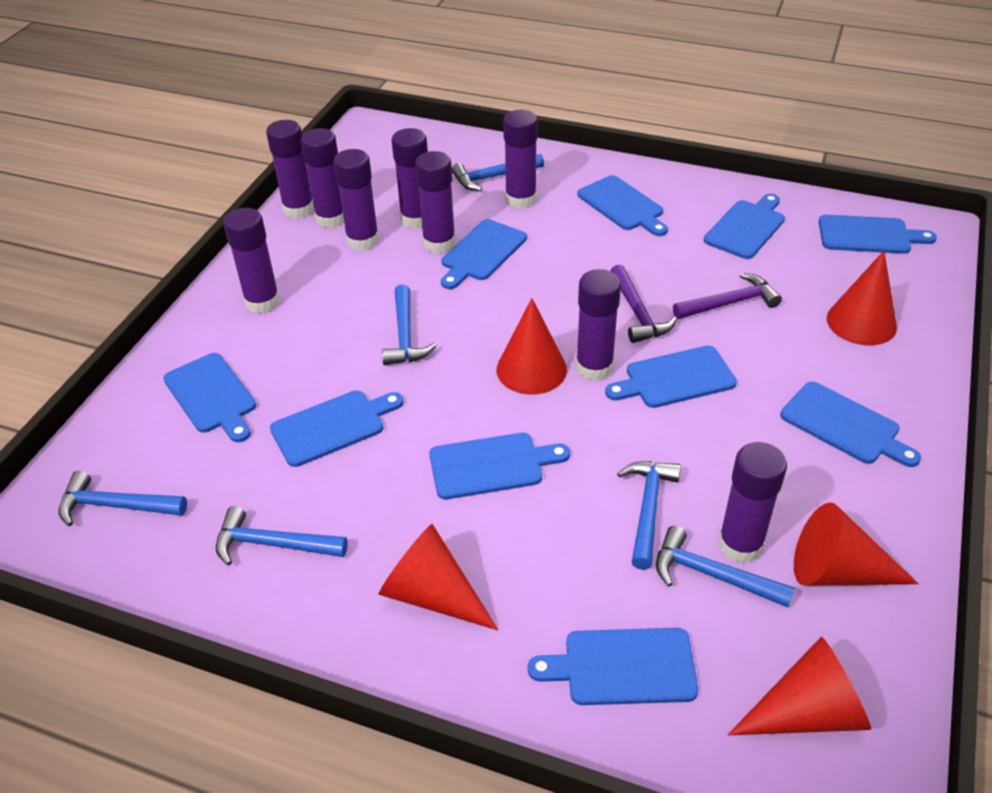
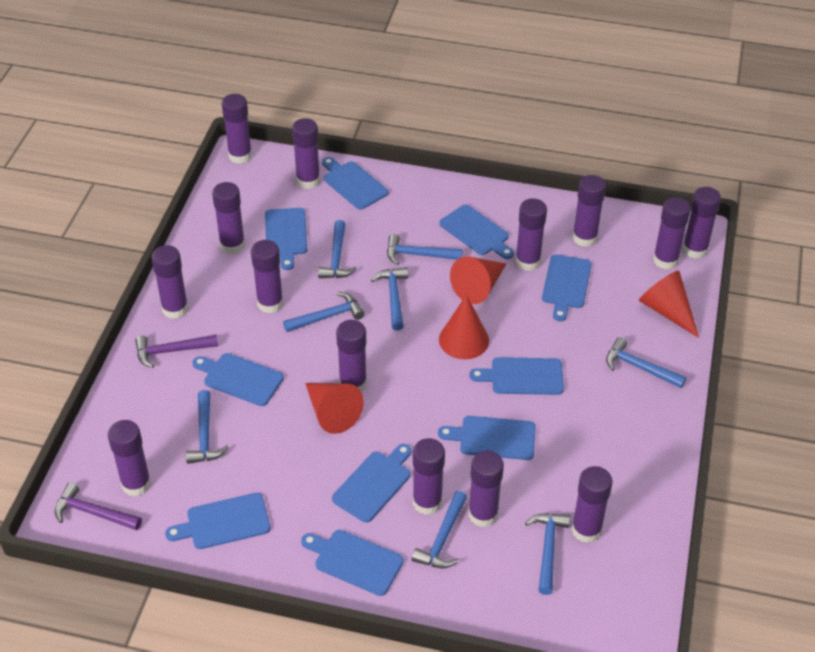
blue hammer: 6 -> 8
purple glue stick: 9 -> 14
red cone: 5 -> 4

